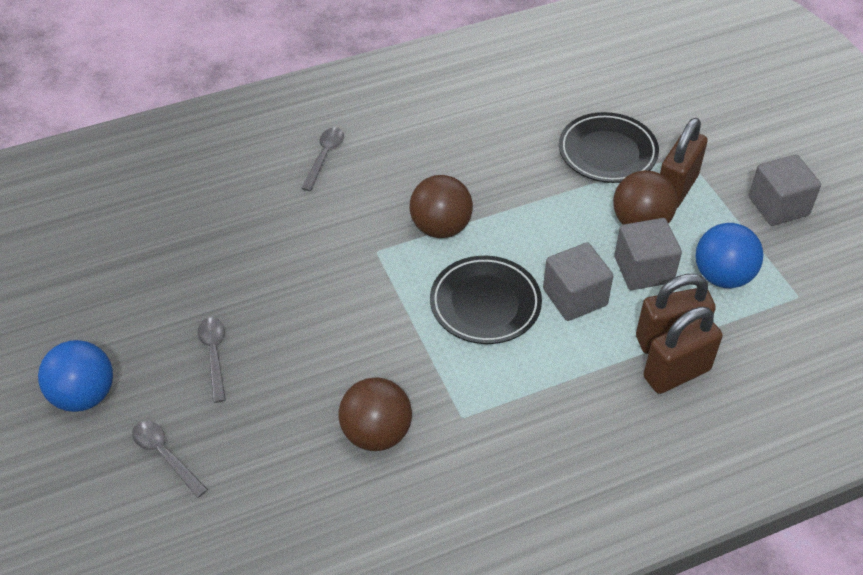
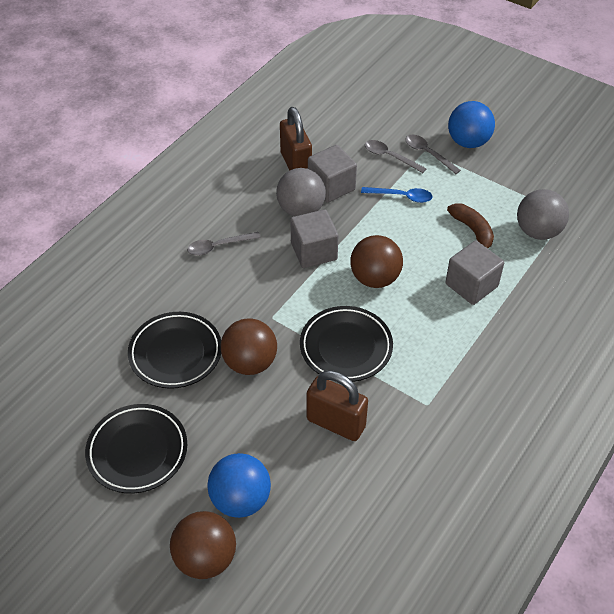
black plate: 2 -> 3
blue spoon: 0 -> 1
brown banana: 0 -> 1
brown padlock: 3 -> 2
grey ball: 0 -> 2

